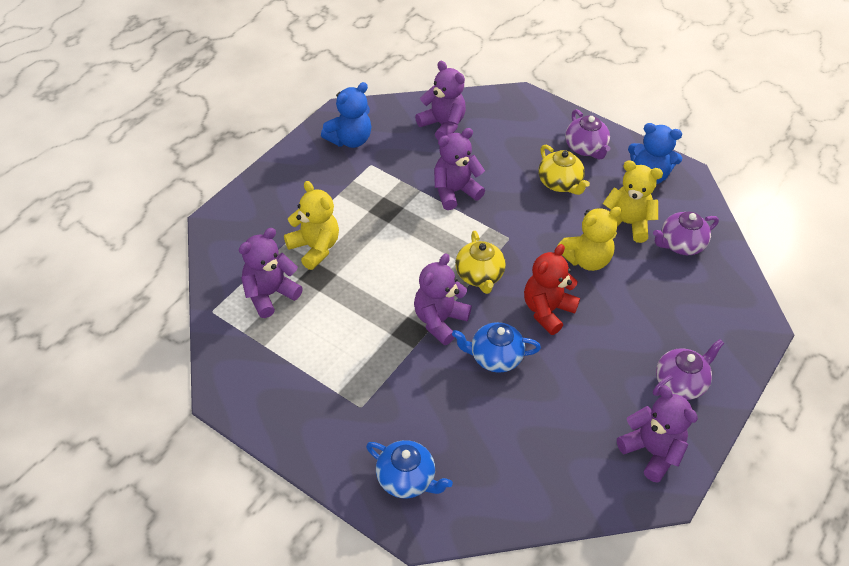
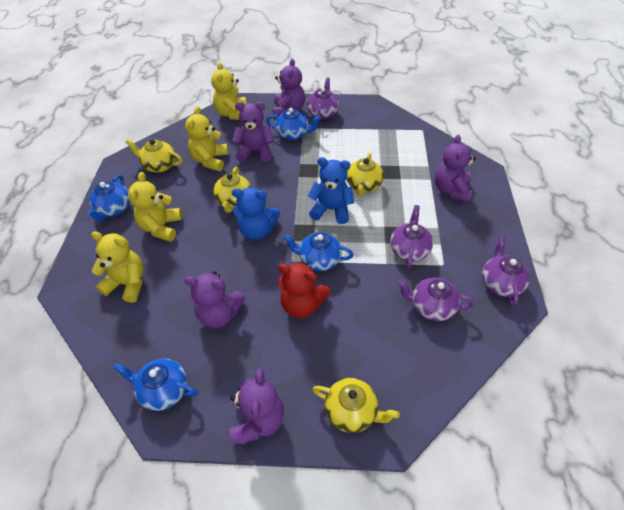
blue teapot: 2 -> 4
purple teapot: 3 -> 4
yellow teapot: 2 -> 4
yellow teddy bear: 3 -> 4

